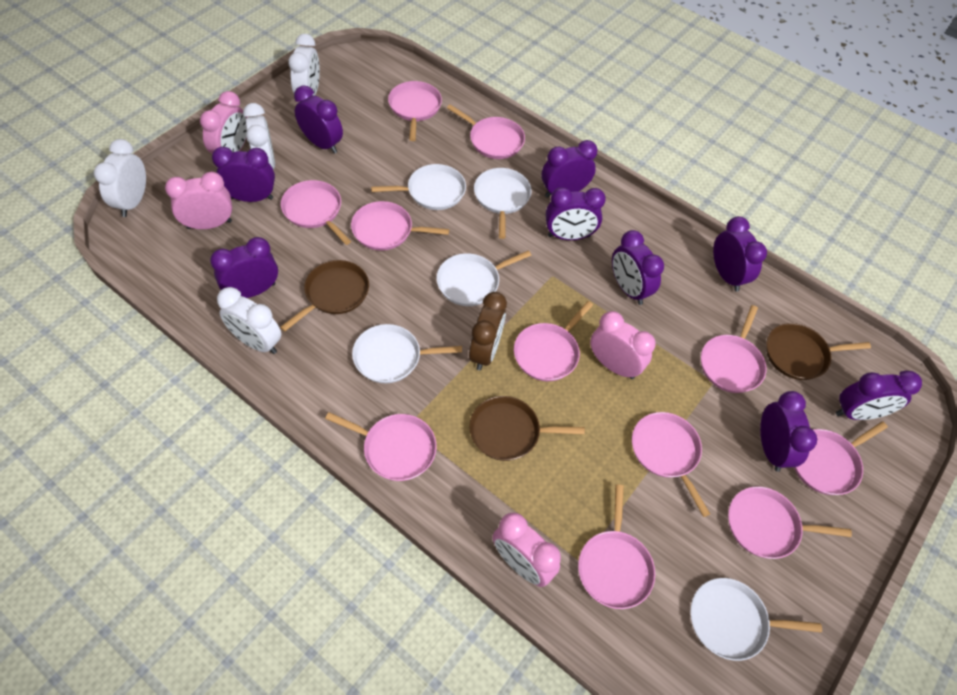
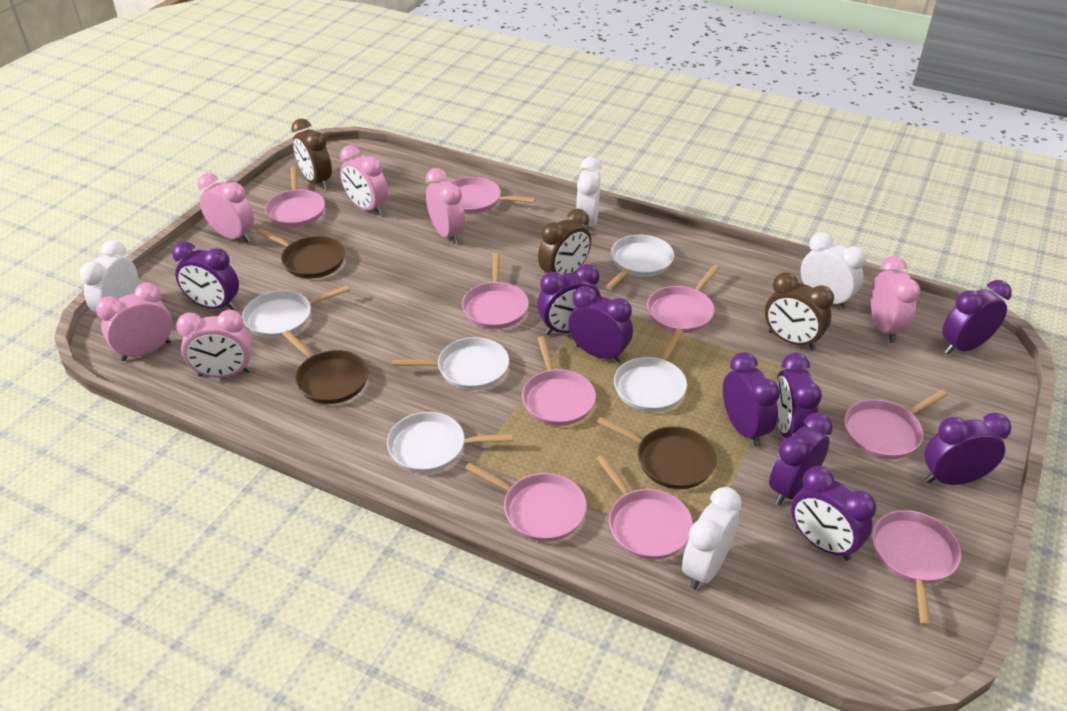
brown clock: 1 -> 3
pink clock: 4 -> 6
pink pan: 11 -> 9

